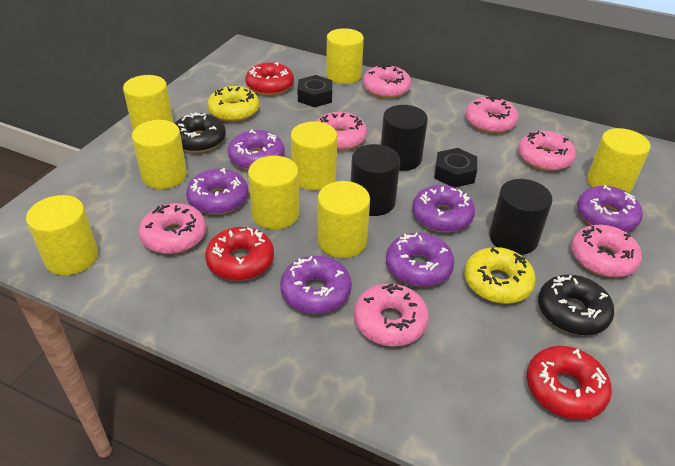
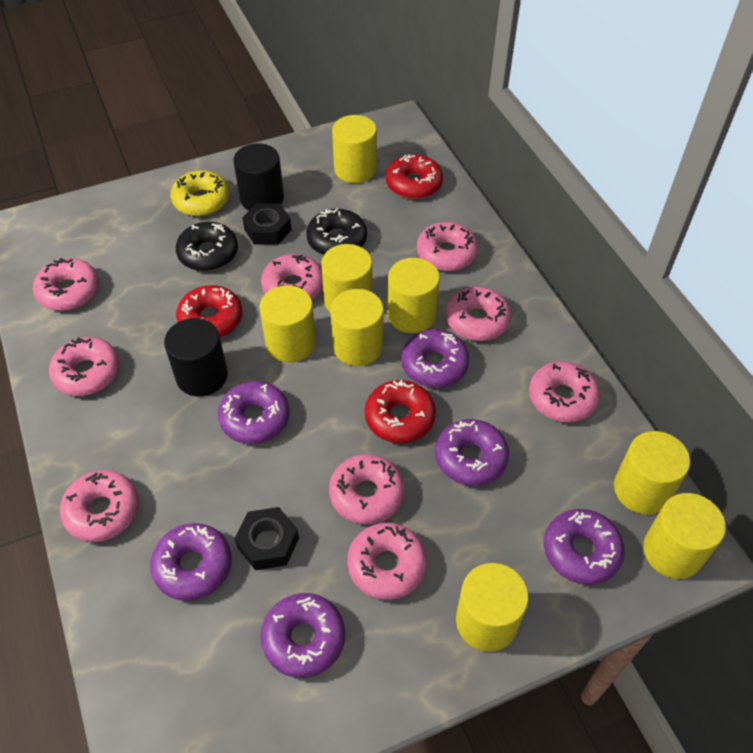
black cylinder: 3 -> 2
pink donut: 7 -> 9
yellow donut: 2 -> 1

